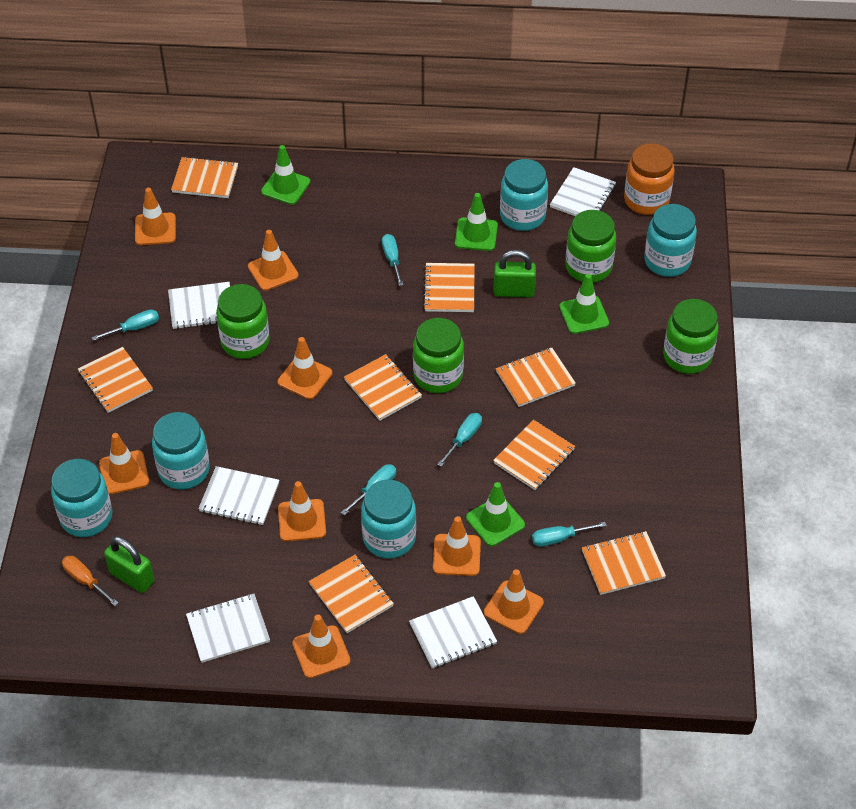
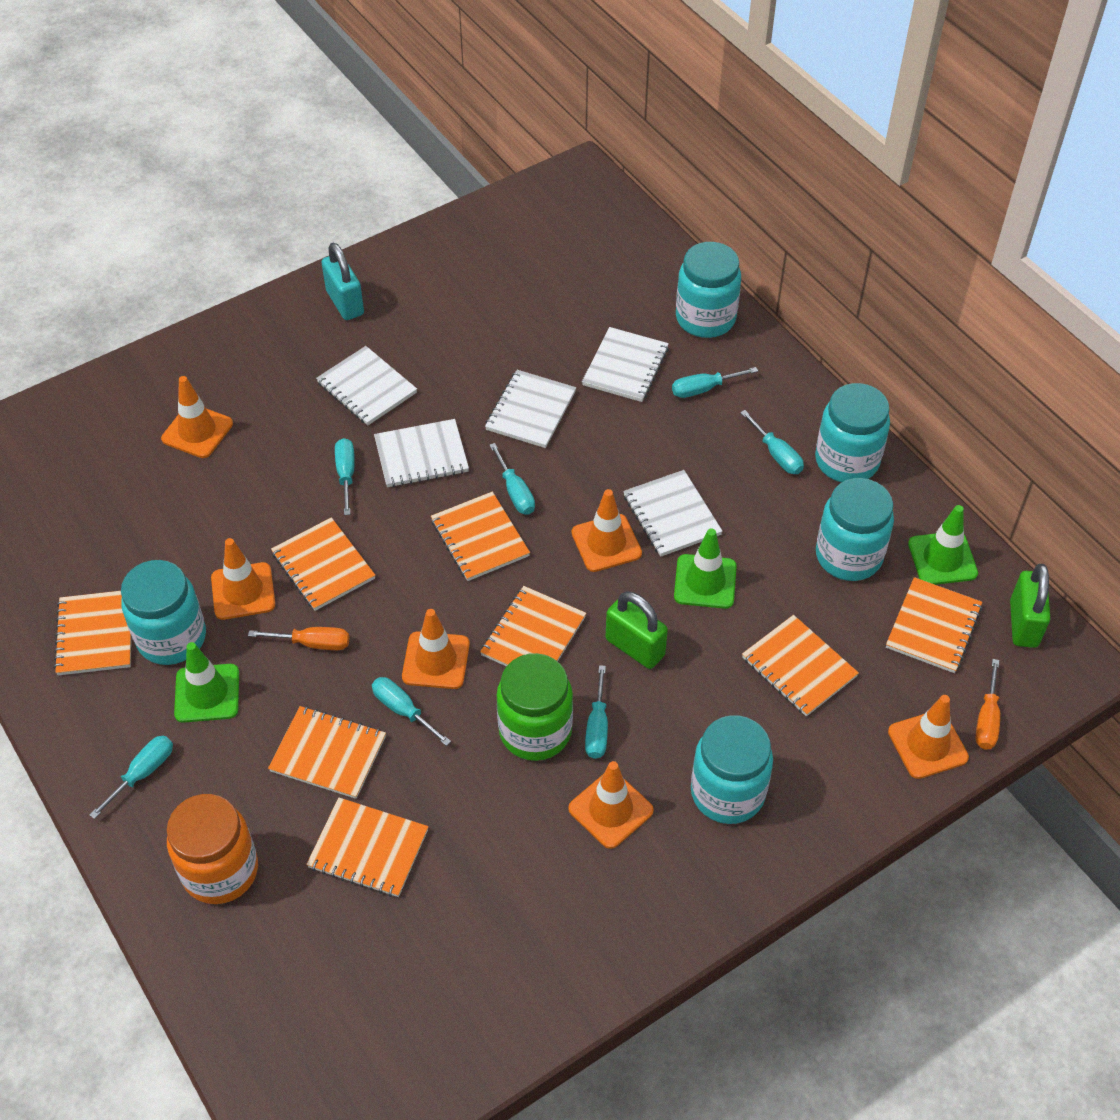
green jar: 4 -> 1
green traffic cone: 4 -> 3
orange screwdriver: 1 -> 2
orange traffic cone: 8 -> 6
turquoise padlock: 0 -> 1
turquoise screwdriver: 5 -> 7

